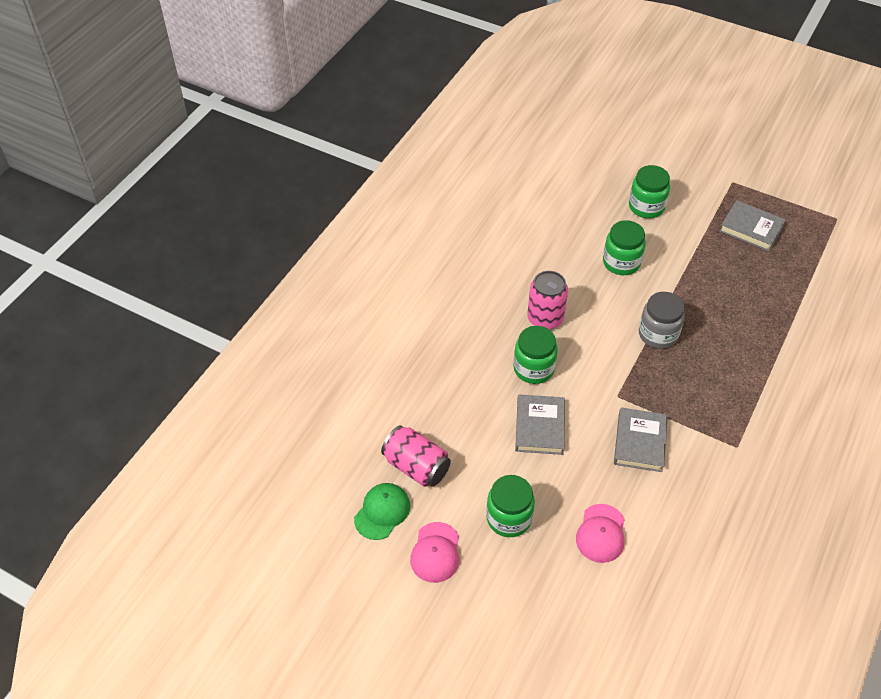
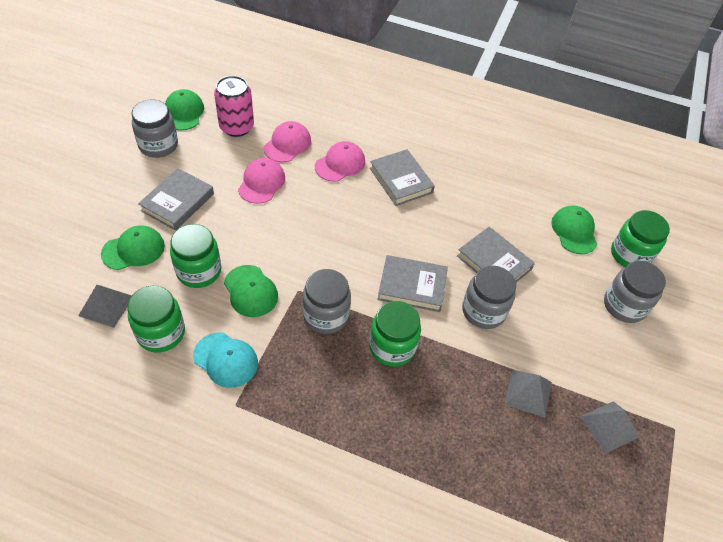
green cap: 1 -> 4
grey book: 3 -> 4
grey jar: 1 -> 4
grey pyramid: 0 -> 3
pink can: 2 -> 1
pink cap: 2 -> 3
turquoise cap: 0 -> 1

